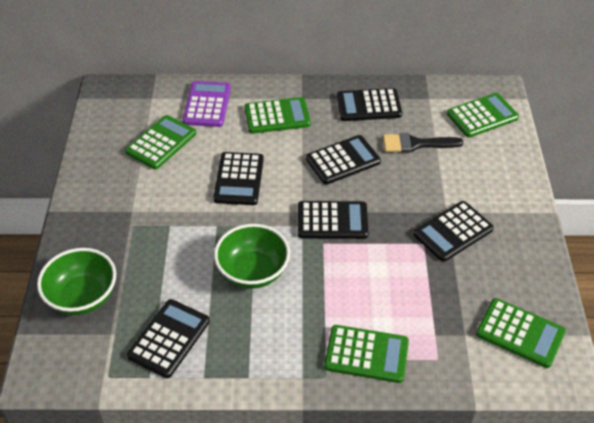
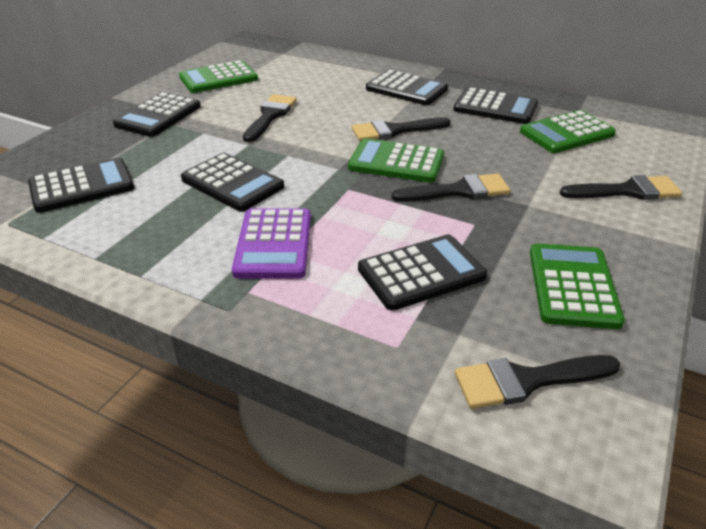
black brush: 1 -> 5
green bowl: 2 -> 0
green calculator: 5 -> 4

